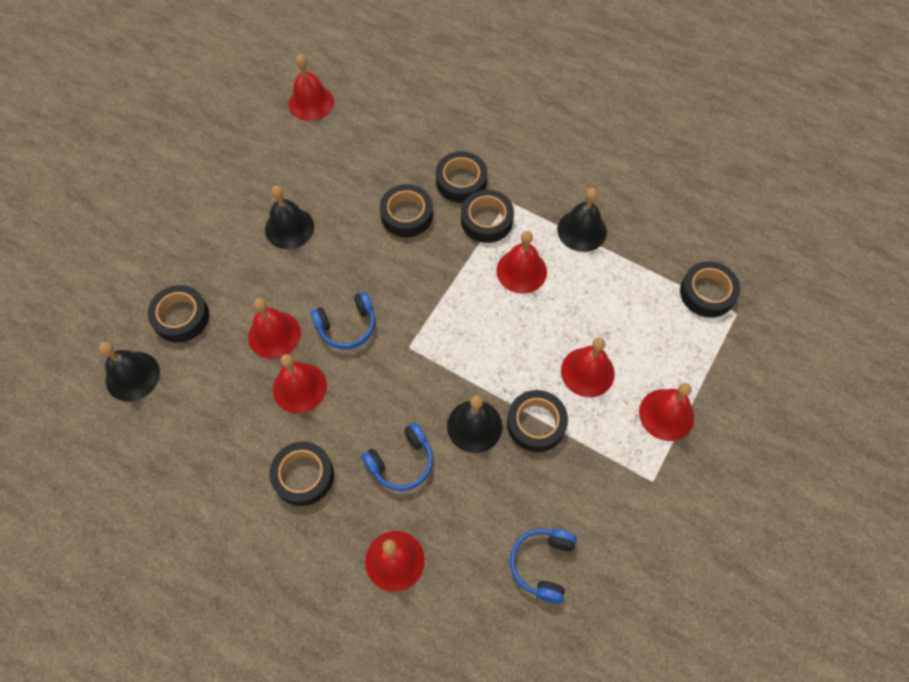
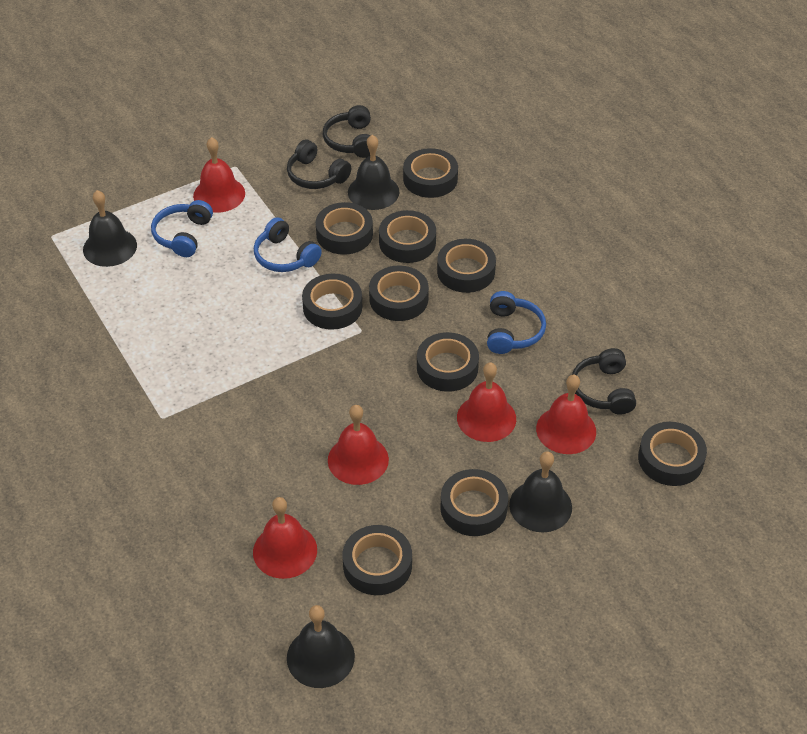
black headphones: 0 -> 3
black tape: 7 -> 10
red bell: 7 -> 5

